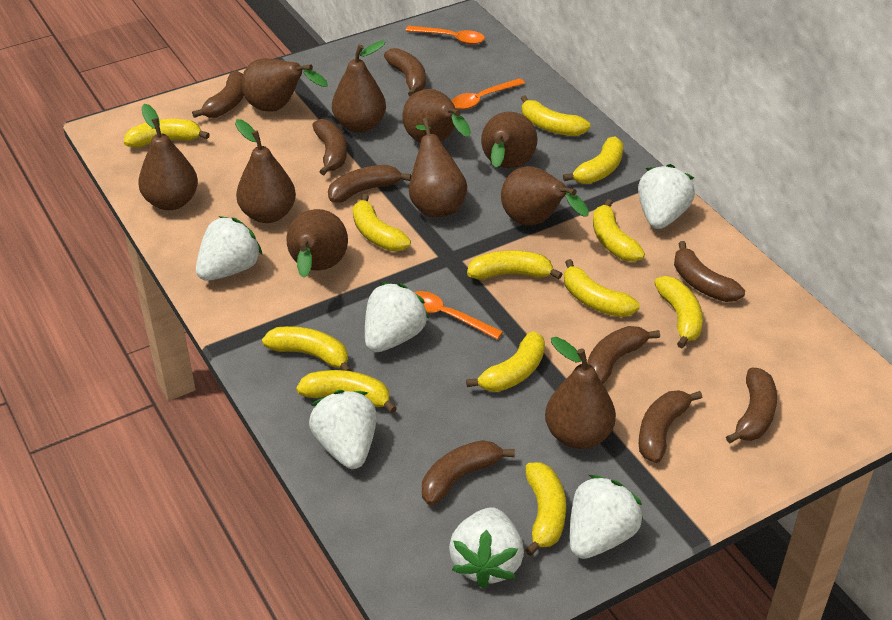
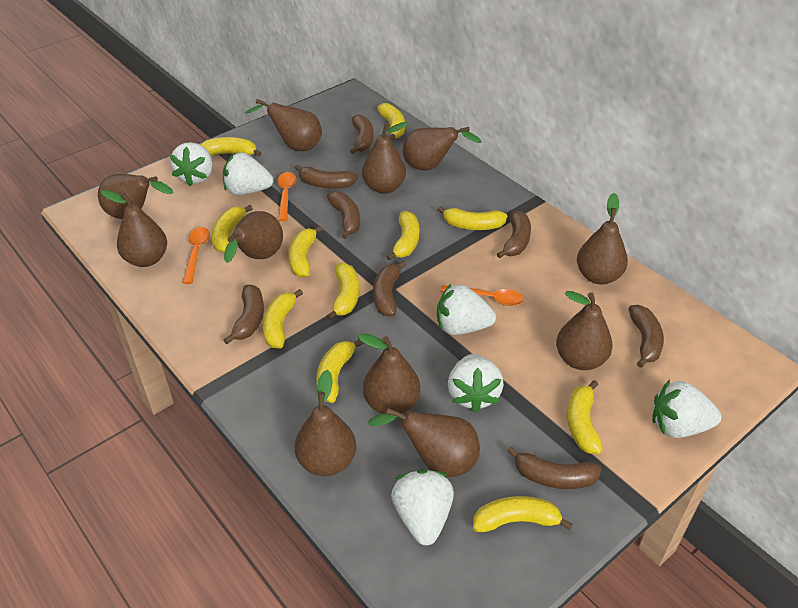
brown banana: 9 -> 8
brown pear: 10 -> 11
yellow banana: 12 -> 11

